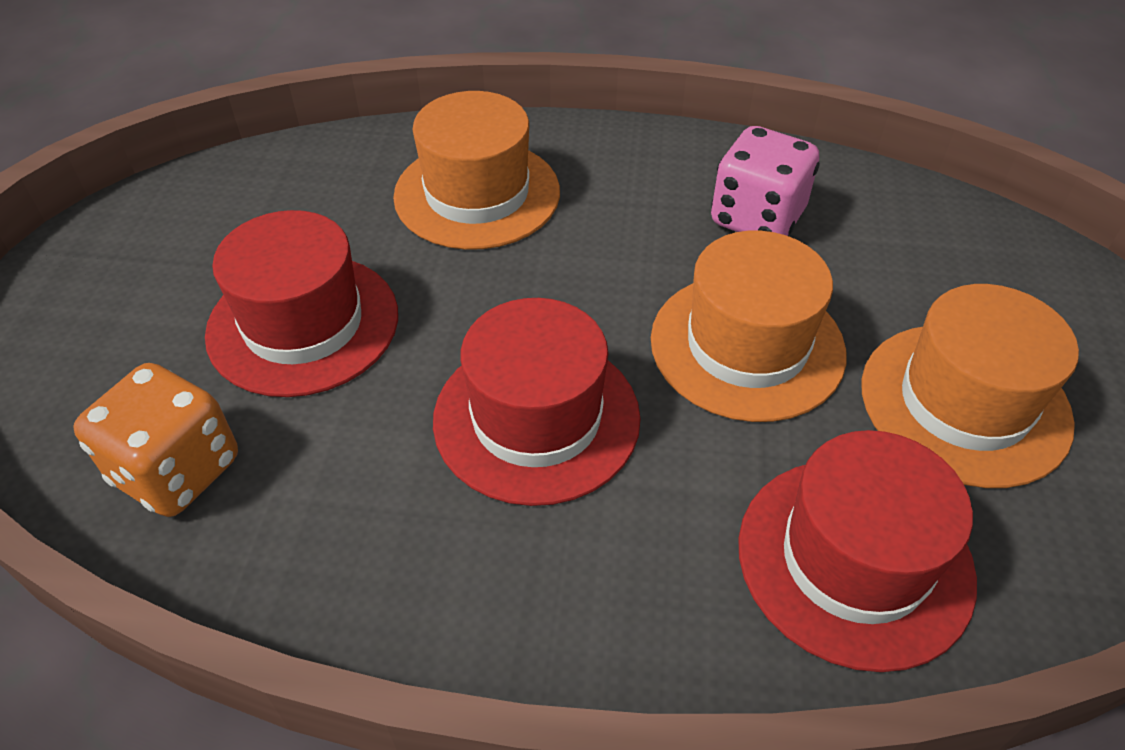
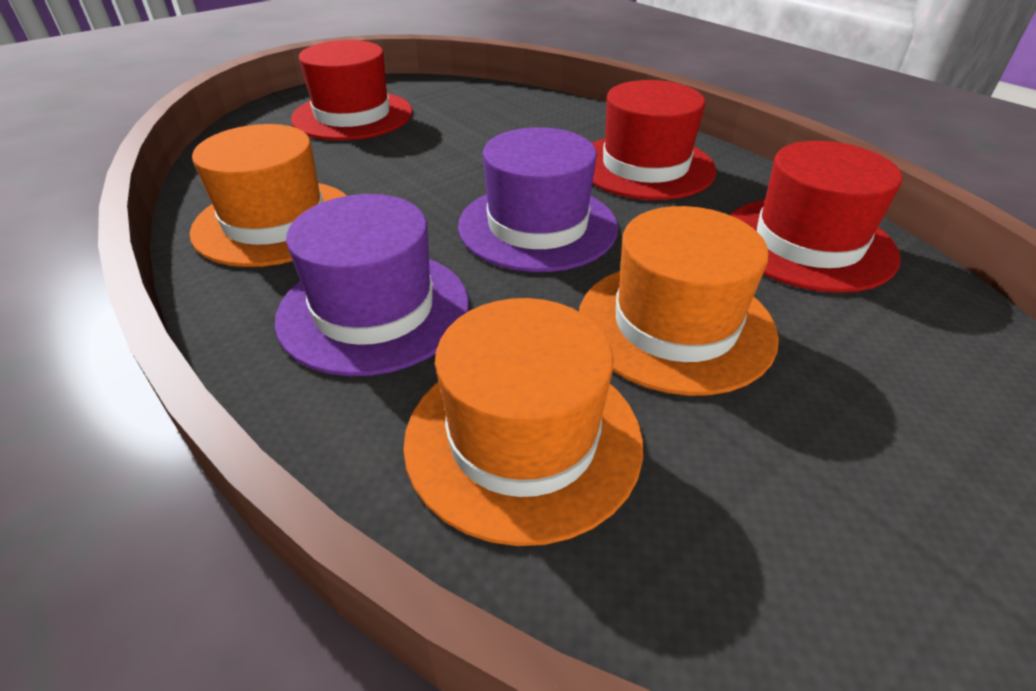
orange dice: 1 -> 0
pink dice: 1 -> 0
purple hat: 0 -> 2

